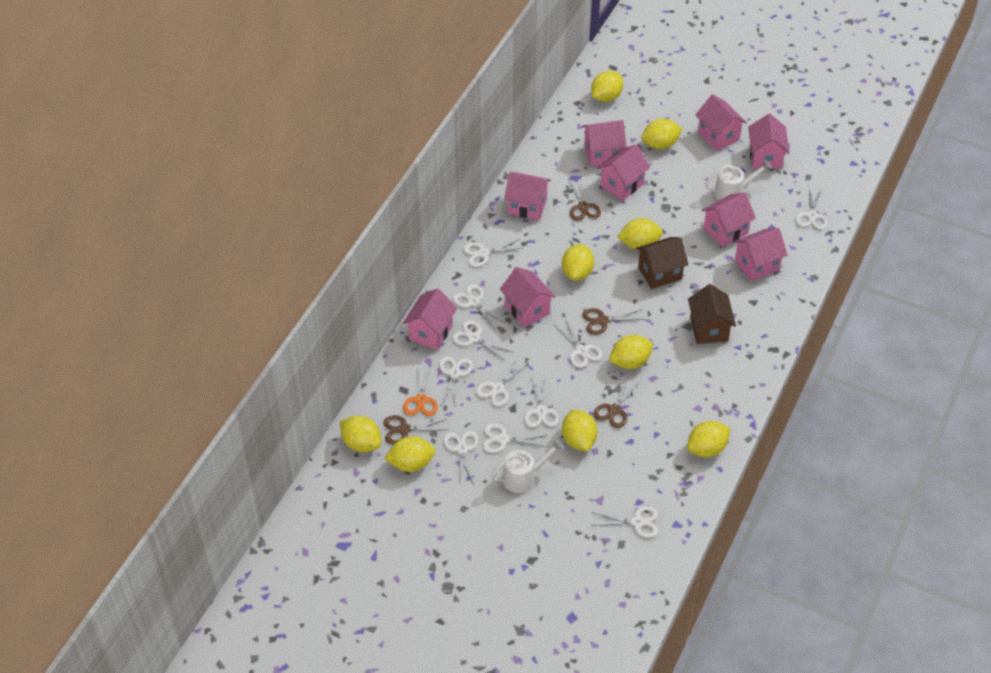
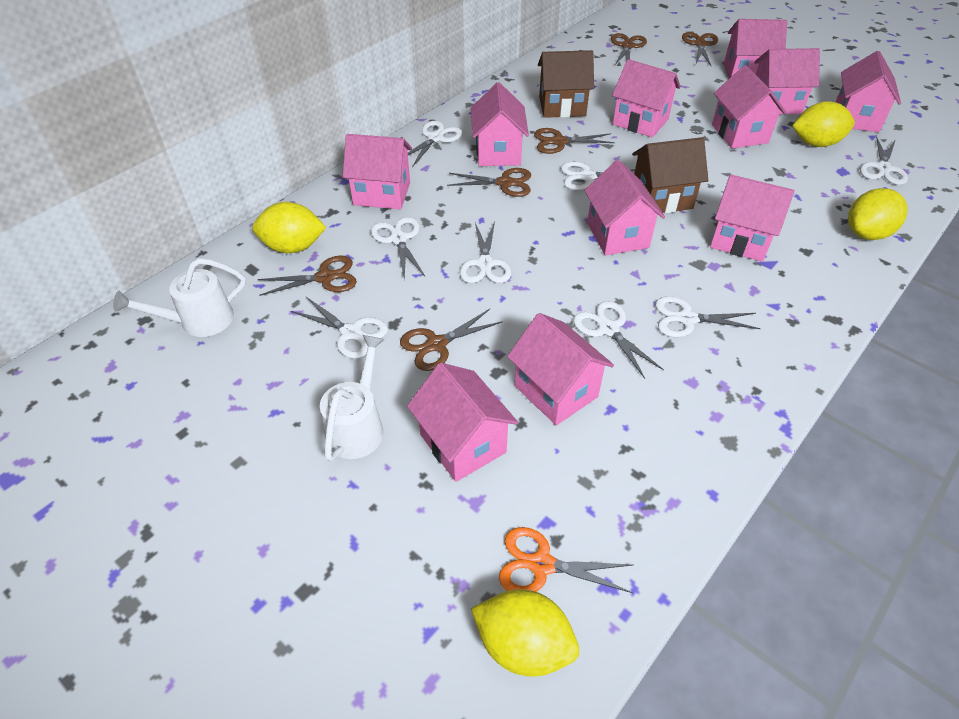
brown scissors: 4 -> 6
pink house: 9 -> 11
white scissors: 11 -> 8
yellow lemon: 9 -> 4

